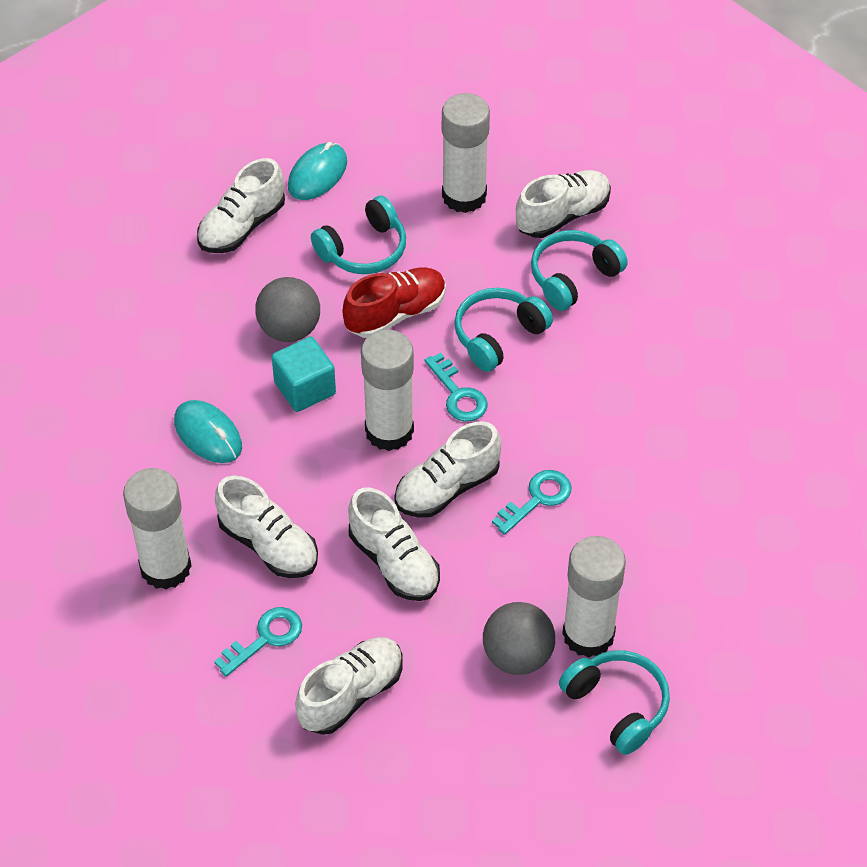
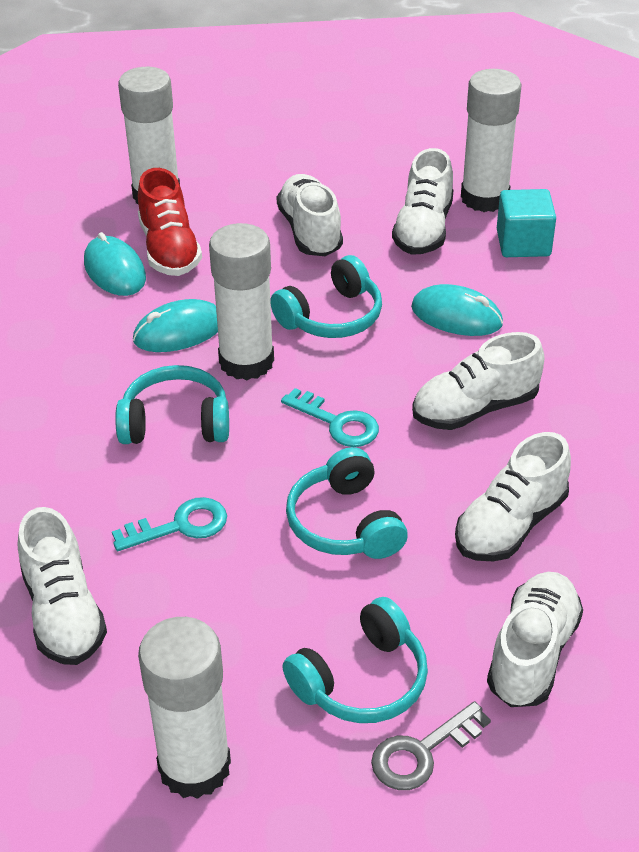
grey ball: 2 -> 0
grey key: 0 -> 1
turquoise key: 3 -> 2
turquoise mouse: 2 -> 3

